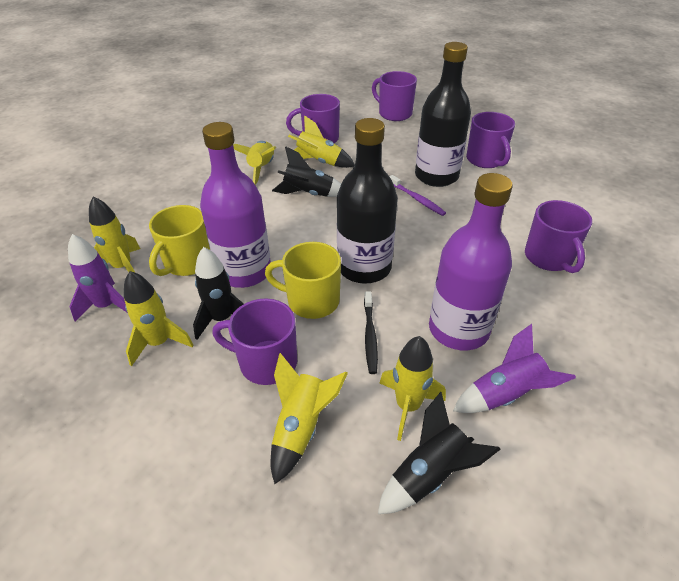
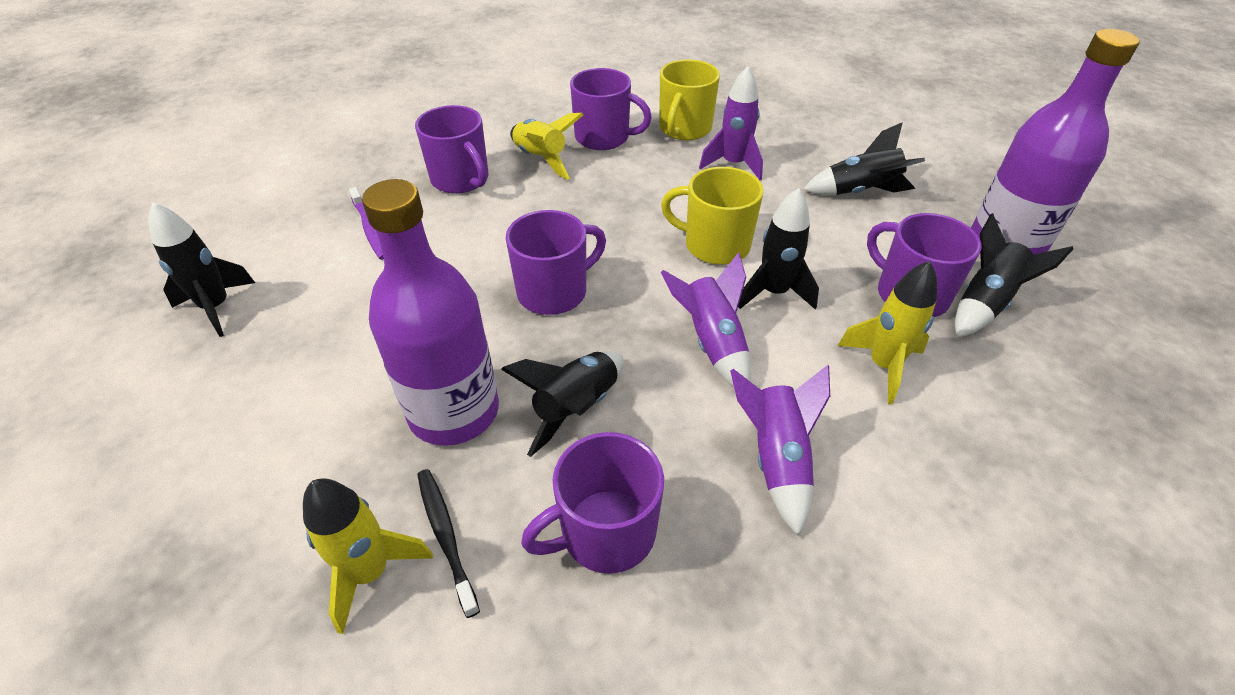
black bottle: 2 -> 0
black rocket: 3 -> 5
purple rocket: 2 -> 3
yellow rocket: 6 -> 3

